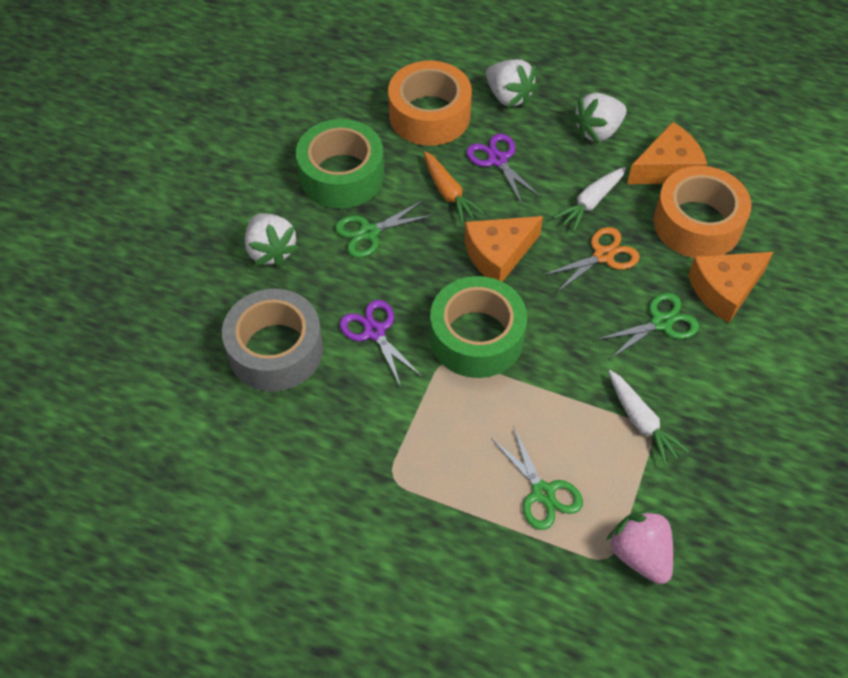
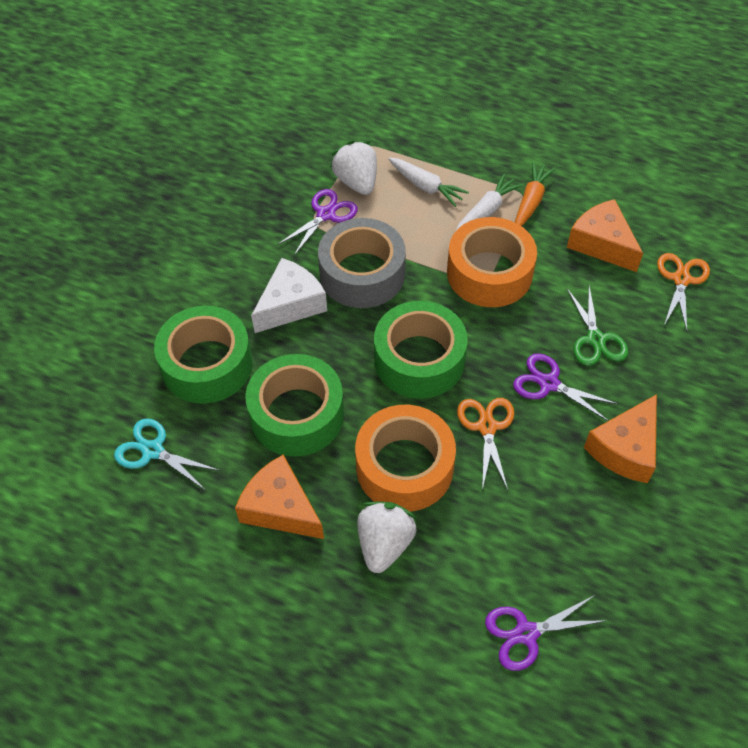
green scissors: 3 -> 1
green tape: 2 -> 3
orange scissors: 1 -> 2
pink strawberry: 1 -> 0
purple scissors: 2 -> 3
turquoise scissors: 0 -> 1
white cheese: 0 -> 1
white strawberry: 3 -> 2

